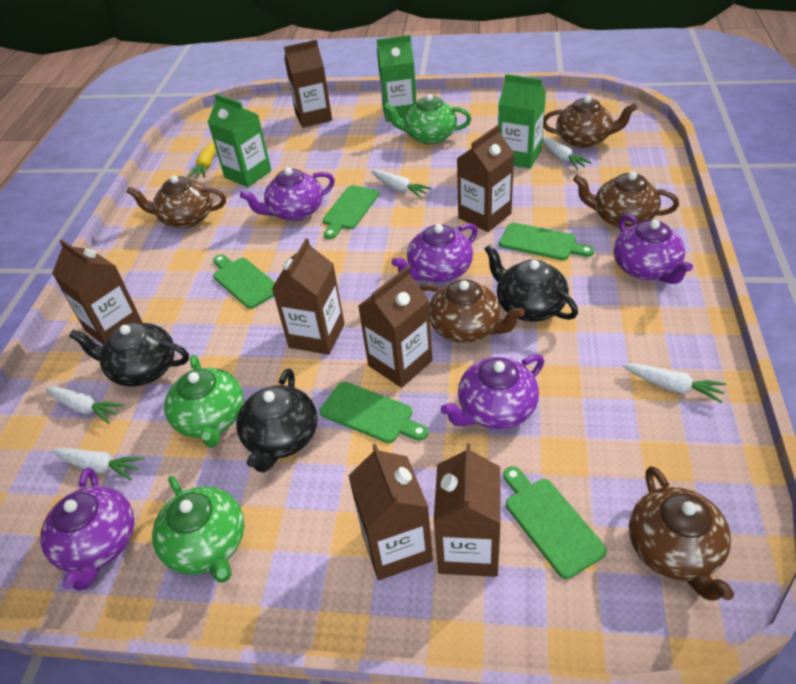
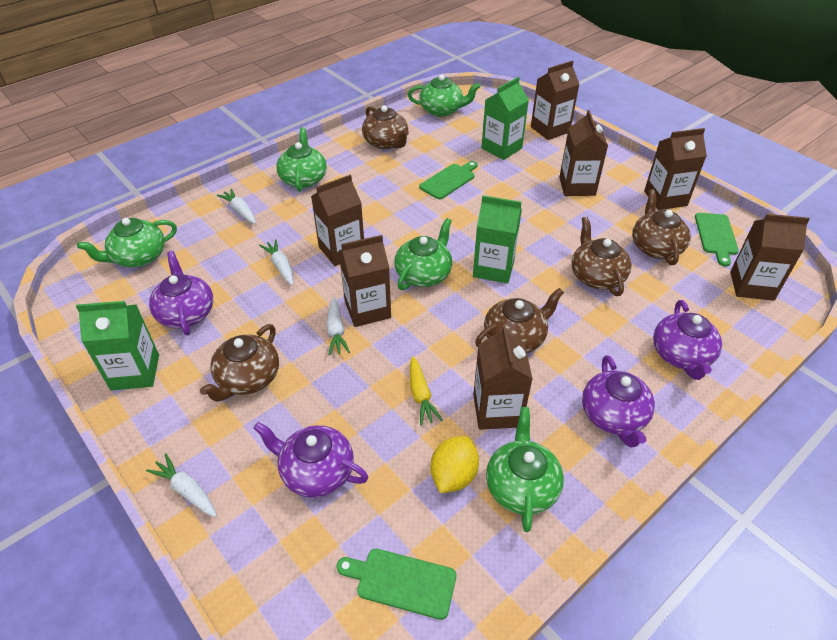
black teapot: 3 -> 0
green cutting board: 5 -> 3
green teapot: 3 -> 5
purple teapot: 5 -> 4
white carrot: 5 -> 4
yellow lemon: 0 -> 1

